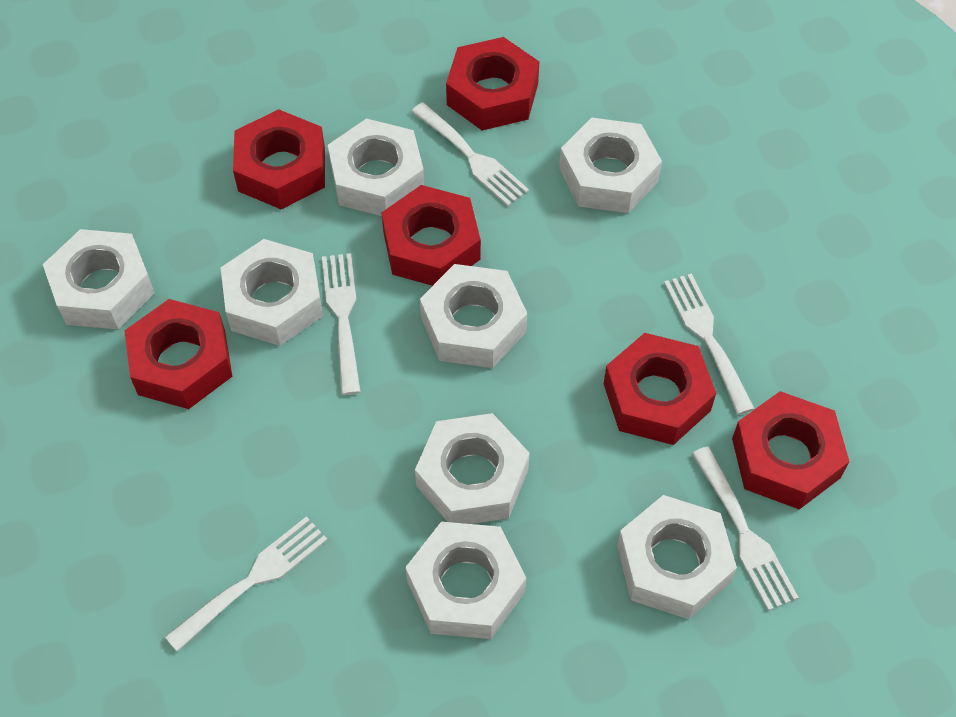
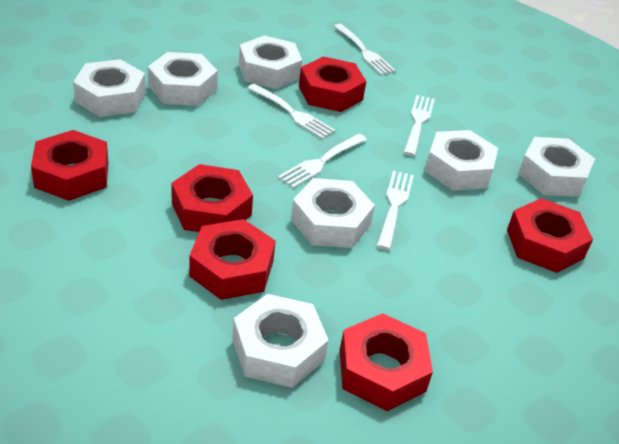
white nut: 8 -> 7

